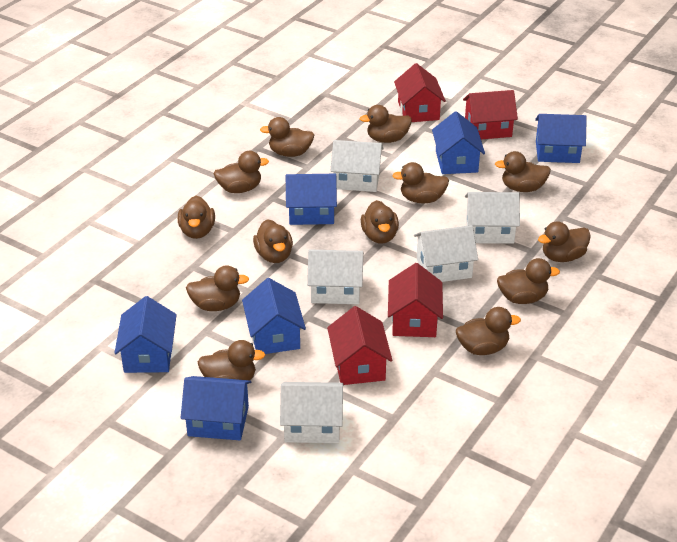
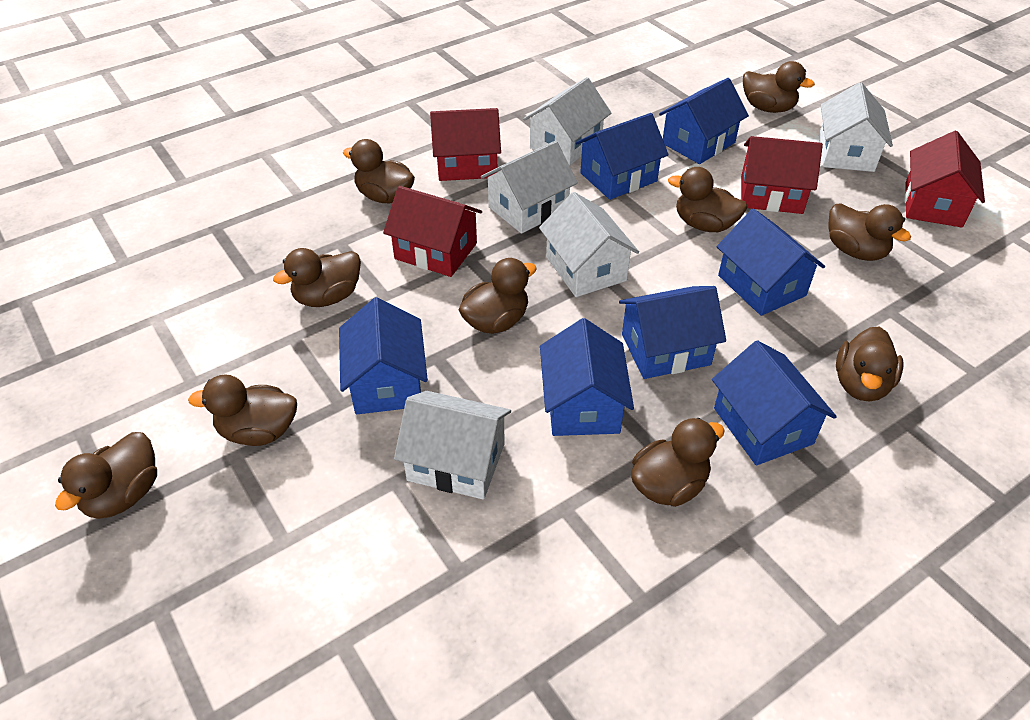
blue house: 6 -> 7
brown duck: 13 -> 10

